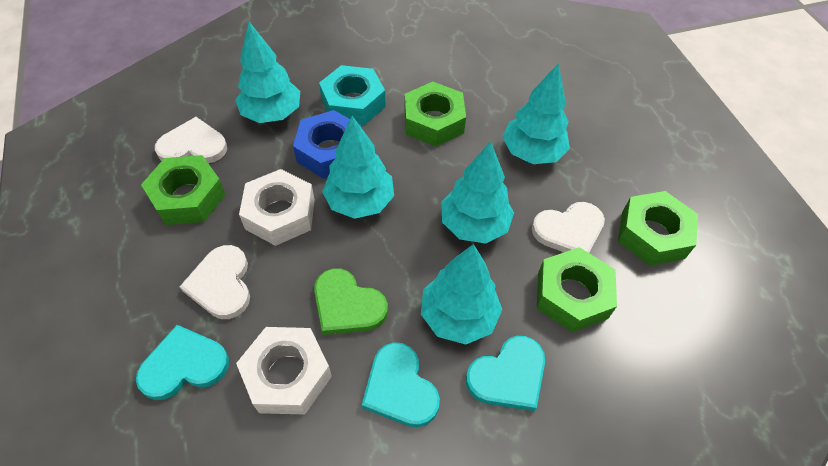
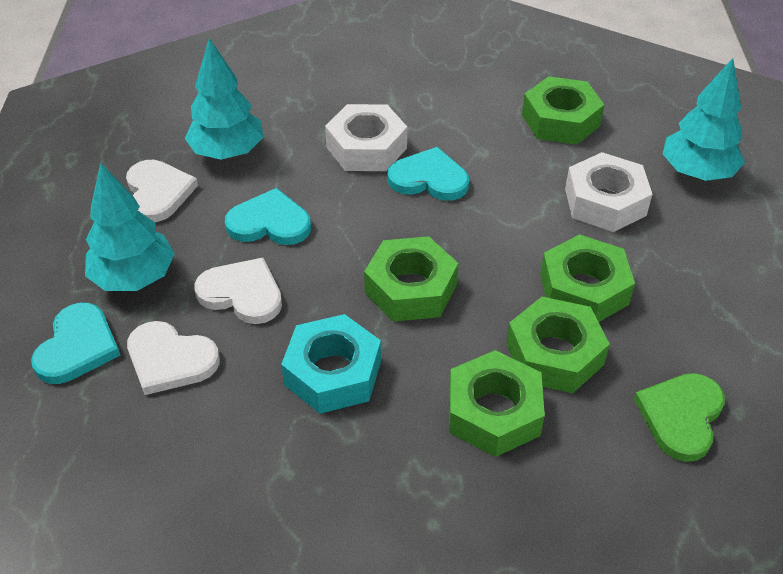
blue nut: 1 -> 0
green nut: 4 -> 5
turquoise tree: 5 -> 3

